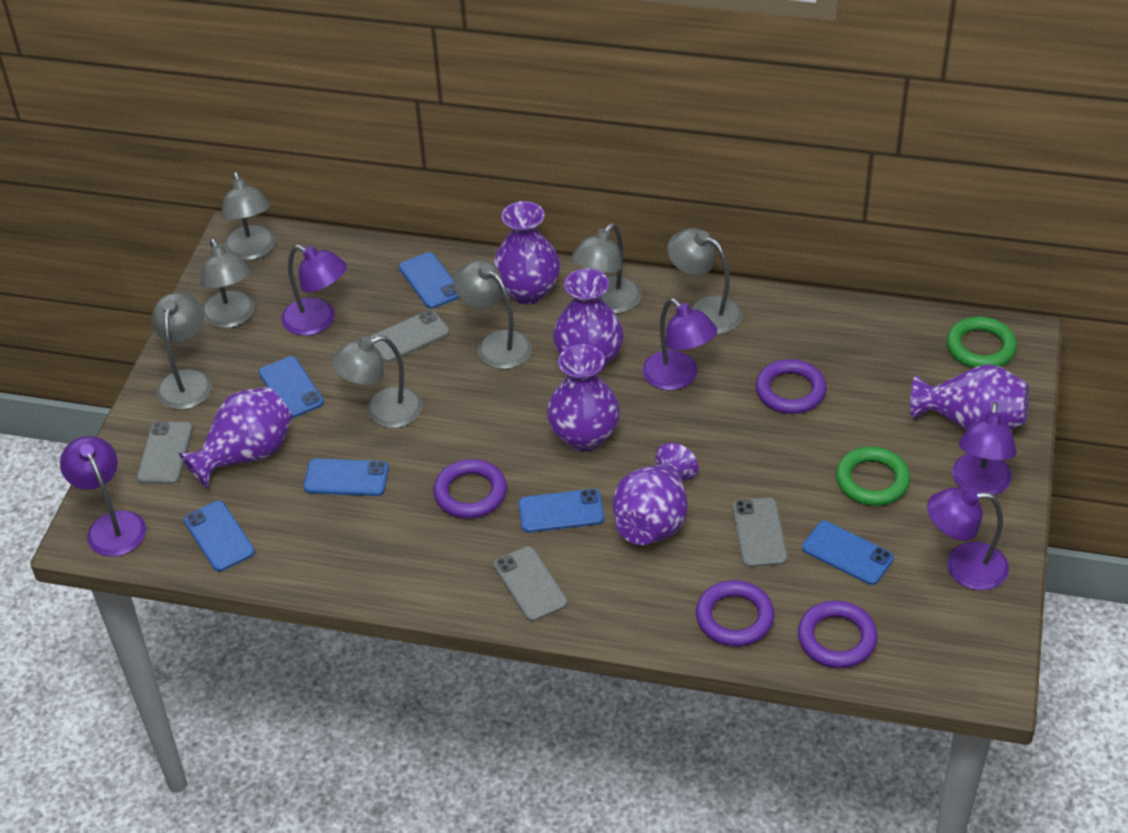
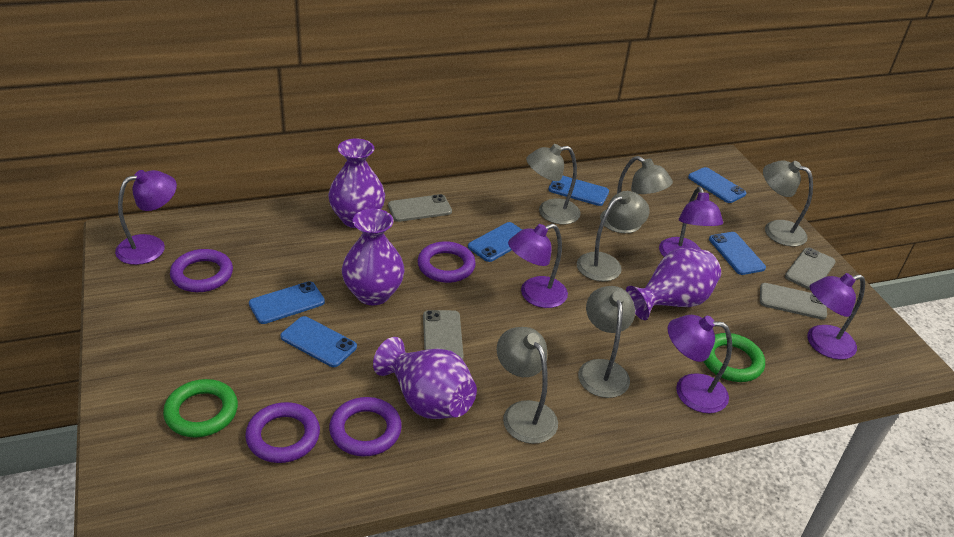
grey lamp: 7 -> 6
purple vase: 6 -> 4

